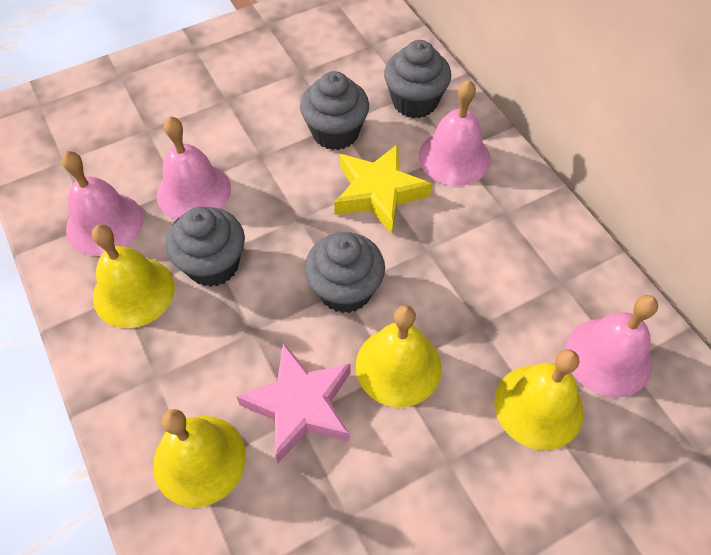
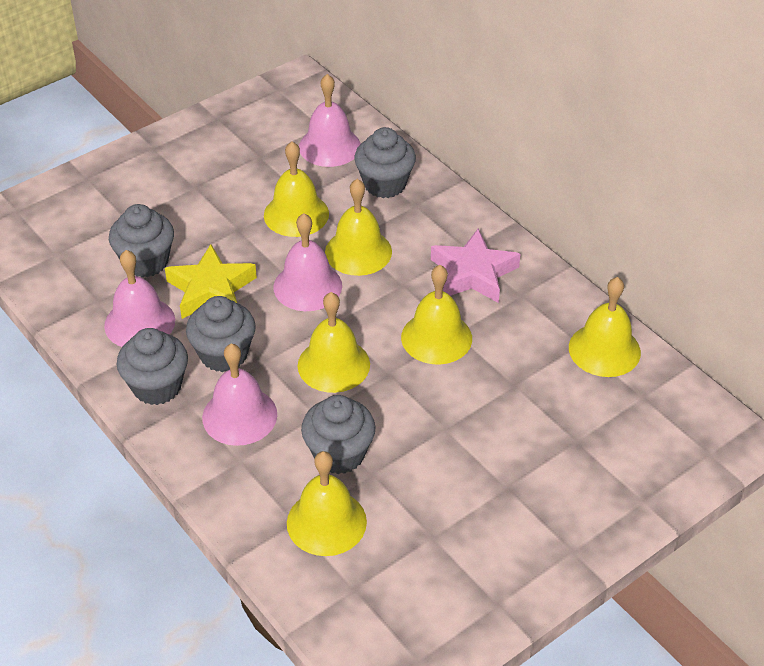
grey cupcake: 4 -> 5
yellow bell: 4 -> 6

